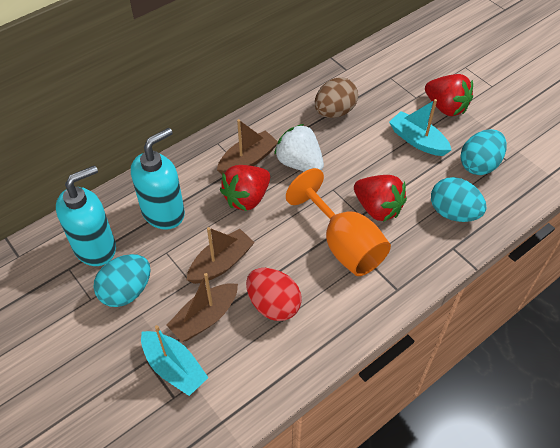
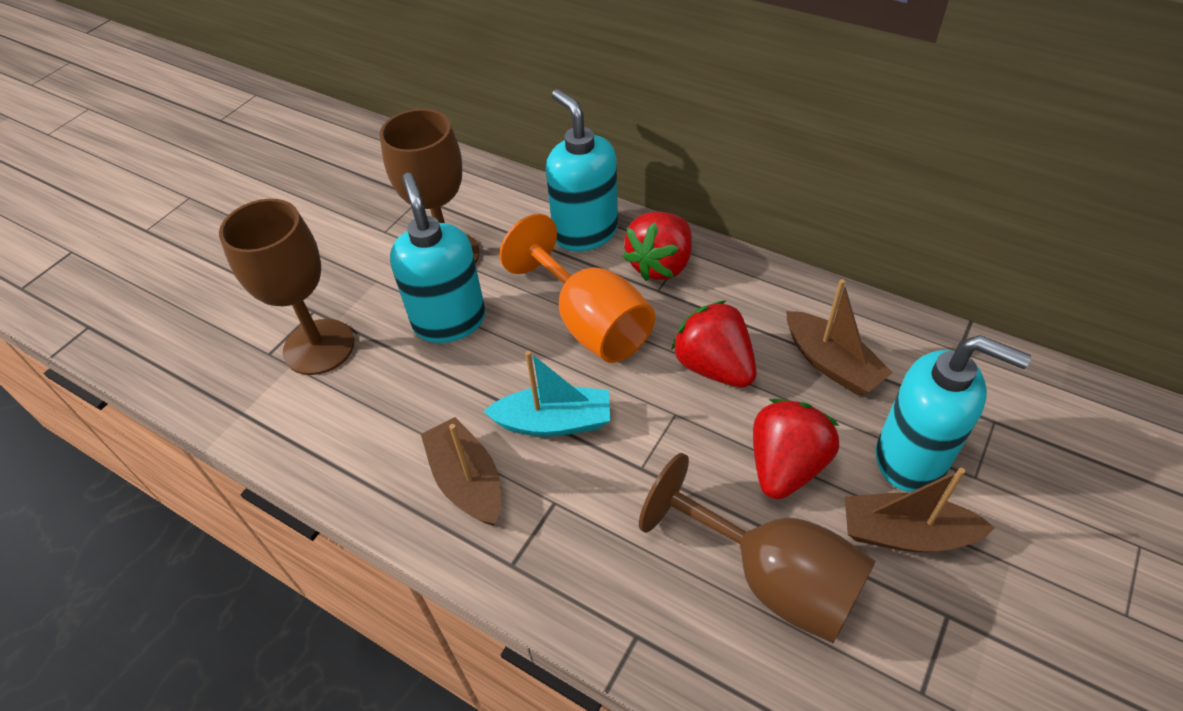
brown egg: 1 -> 0
brown goblet: 0 -> 3
red egg: 1 -> 0
turquoise boat: 2 -> 1
turquoise egg: 3 -> 0
turquoise soap dispenser: 2 -> 3
white strawberry: 1 -> 0

